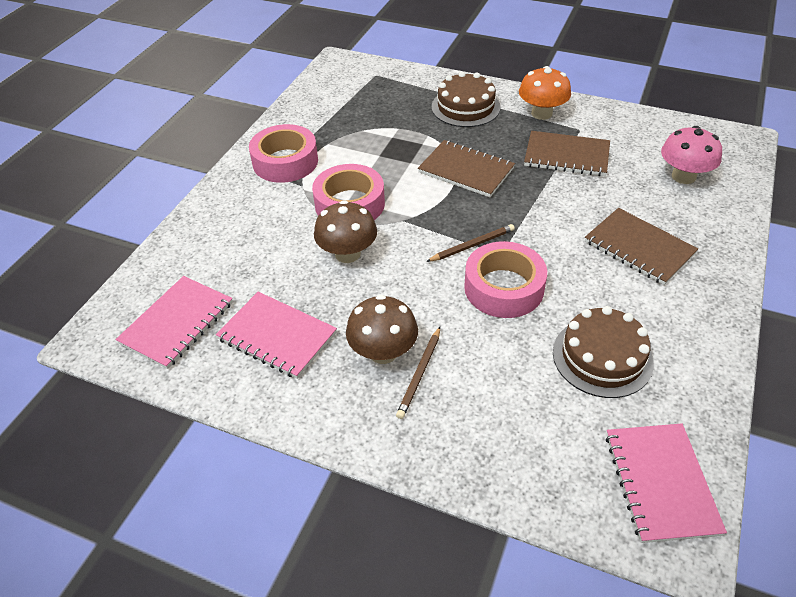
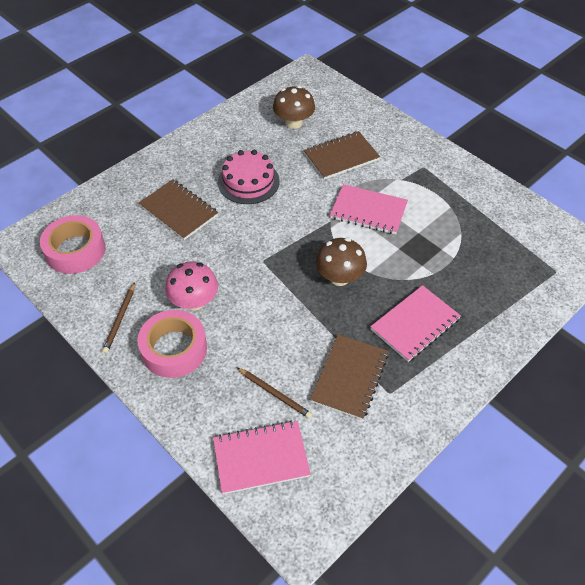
brown cake: 2 -> 0
orange mushroom: 1 -> 0
pink cake: 0 -> 1
pink tape: 3 -> 2

